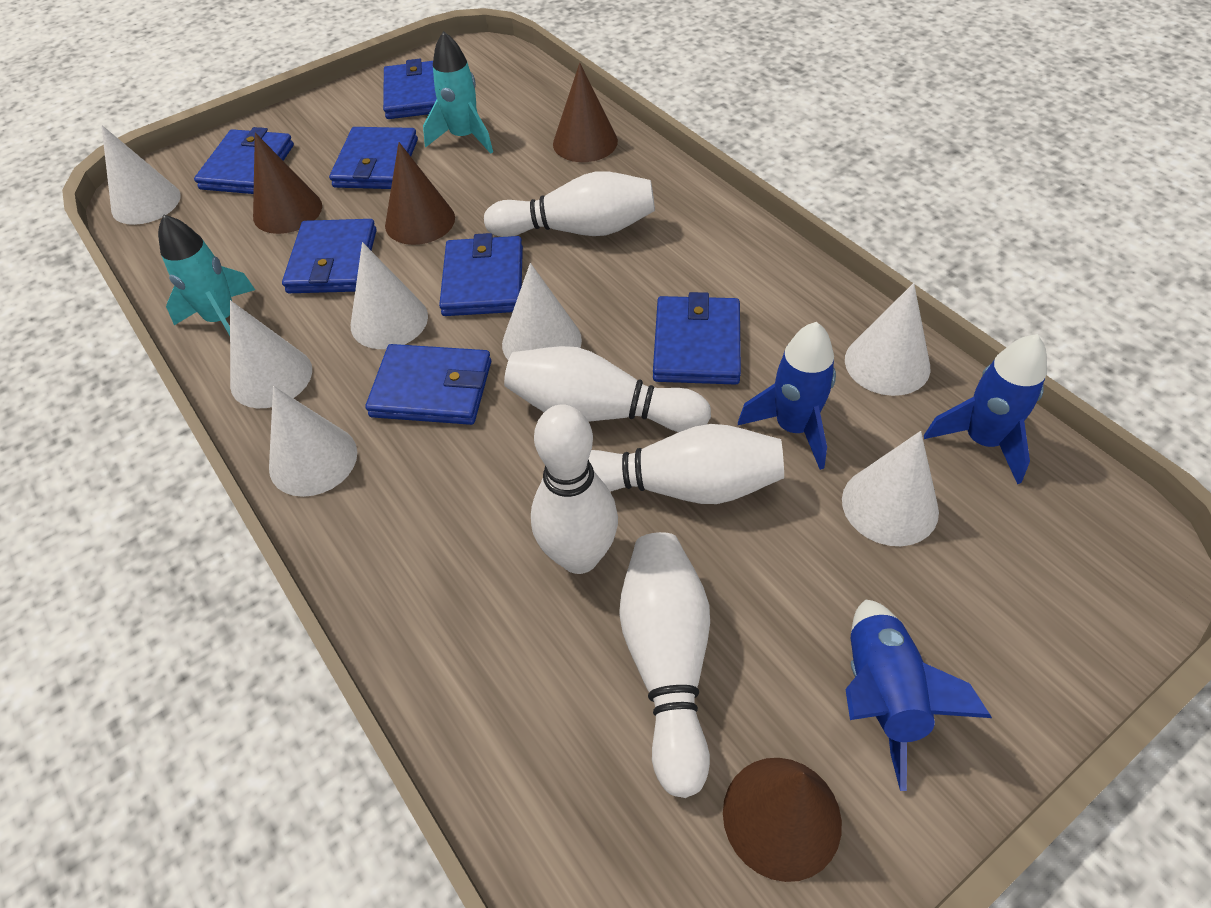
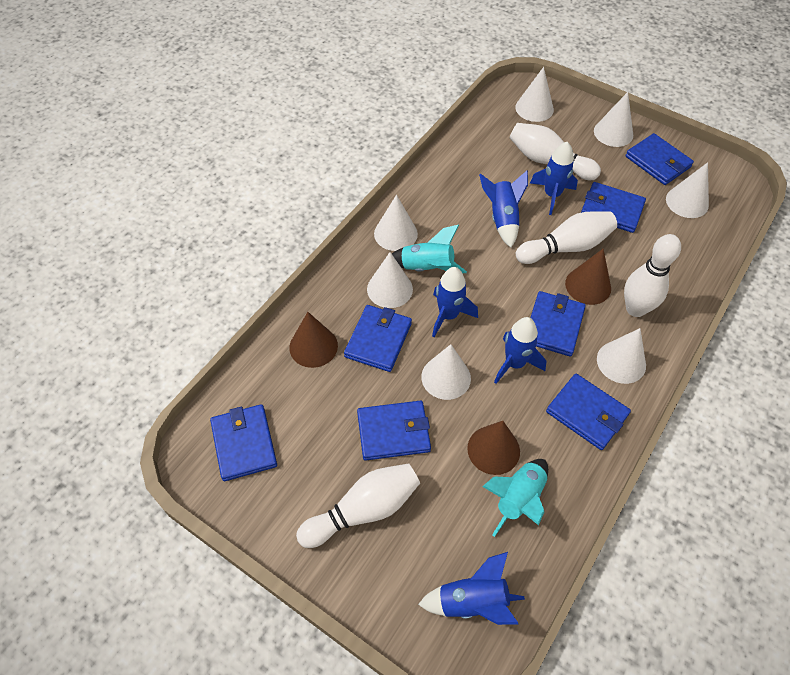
blue rocket: 3 -> 5
brown cone: 4 -> 3
white bowling pin: 5 -> 4

